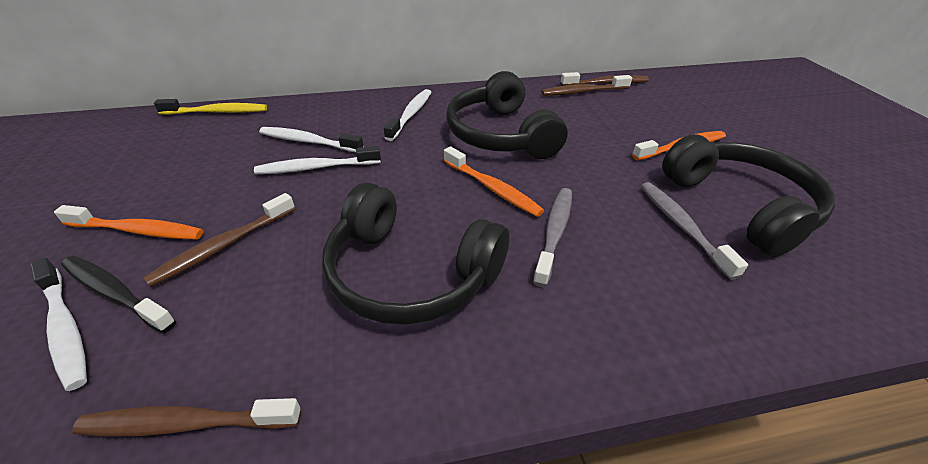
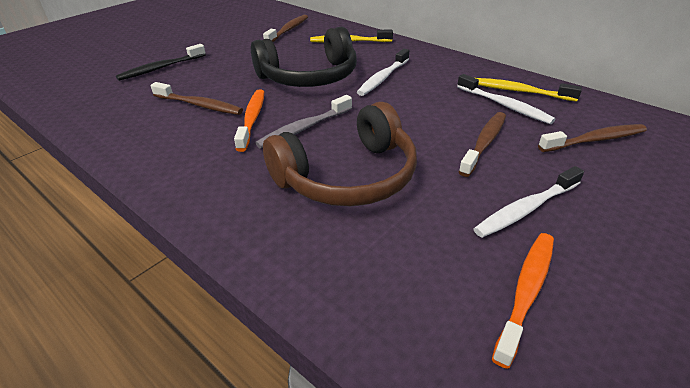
black headphones: 3 -> 1
brown headphones: 0 -> 1
grey toothbrush: 2 -> 1
orange toothbrush: 3 -> 2
white toothbrush: 4 -> 3
yellow toothbrush: 1 -> 2

